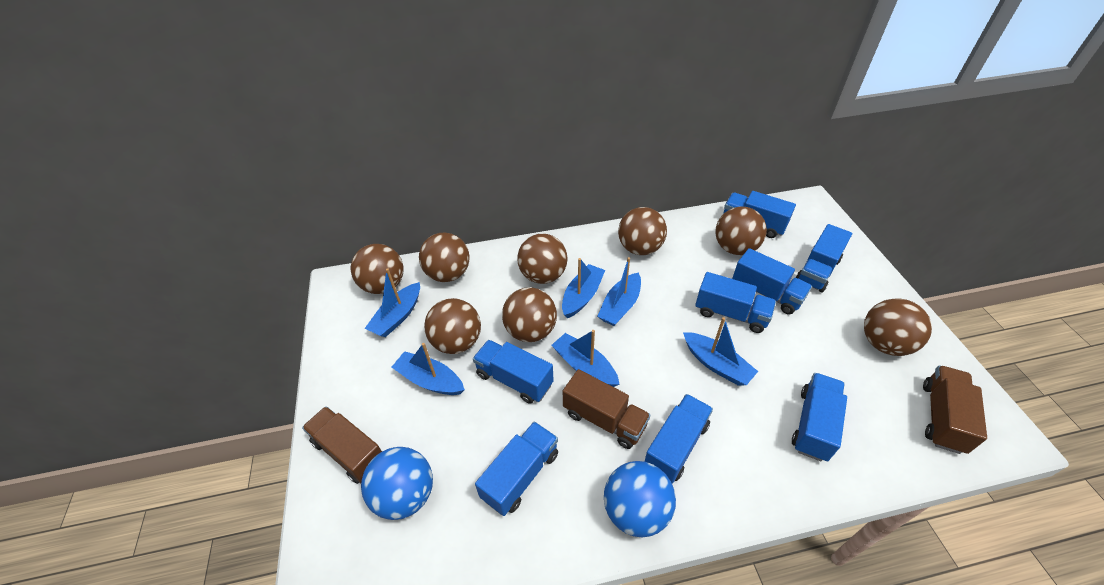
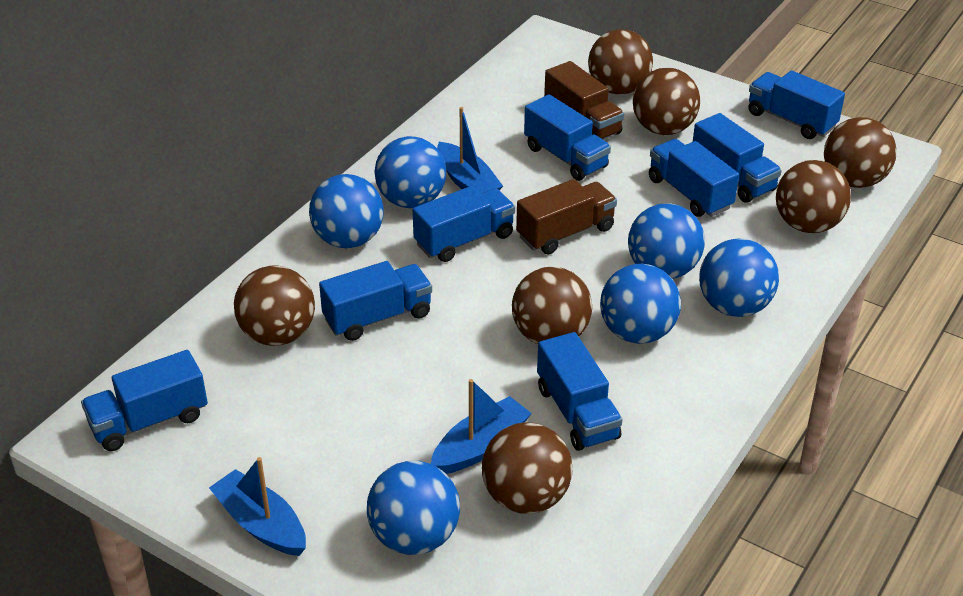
blue ball: 2 -> 6
blue boat: 6 -> 3
brown ball: 8 -> 7
brown truck: 3 -> 2

